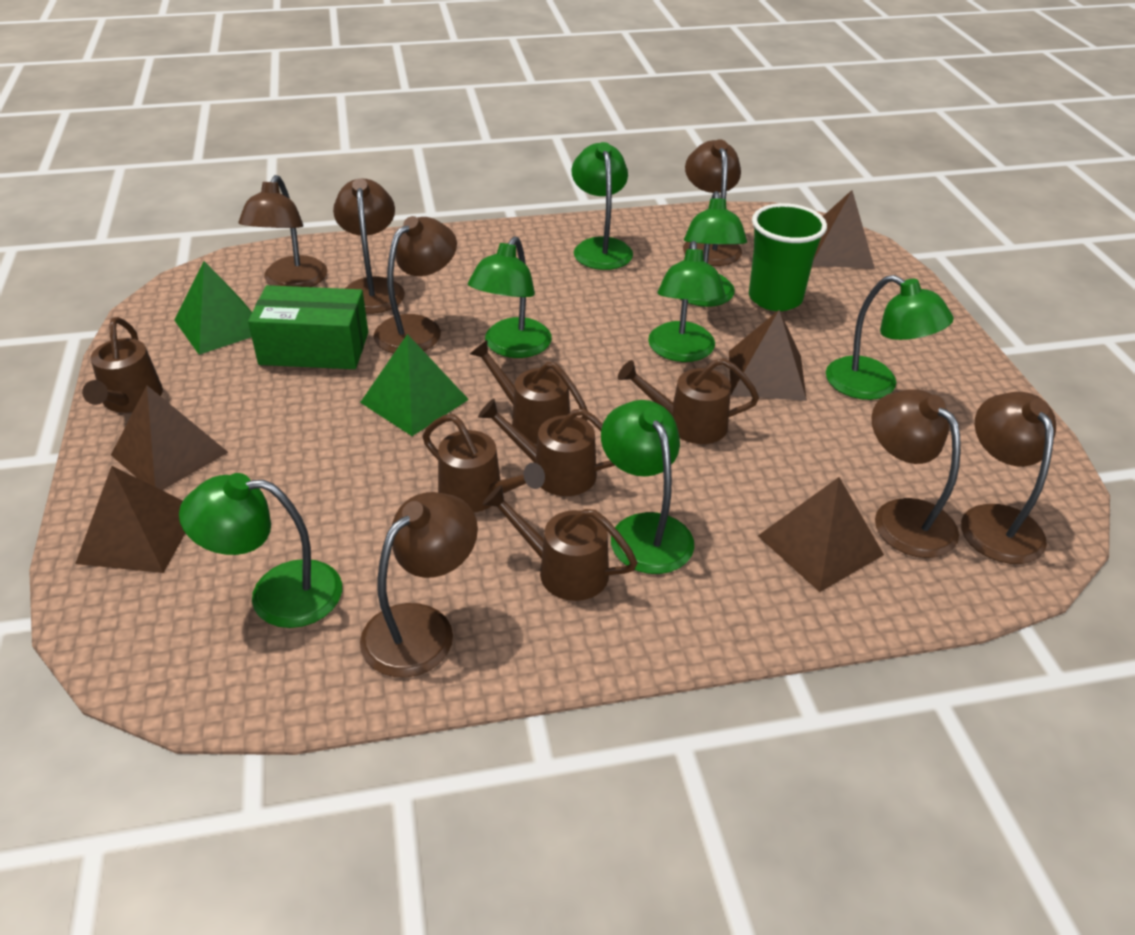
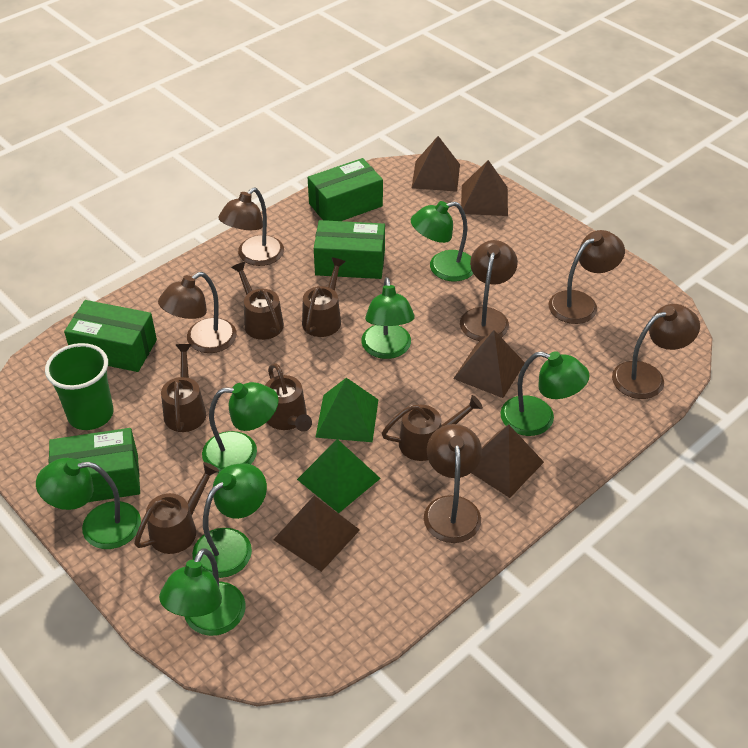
brown lamp: 7 -> 6
green box: 1 -> 4

